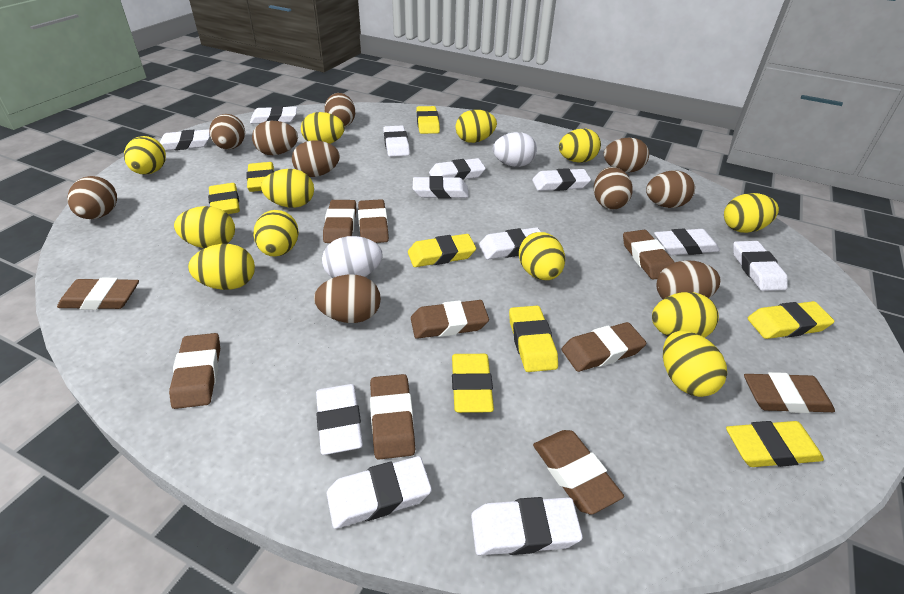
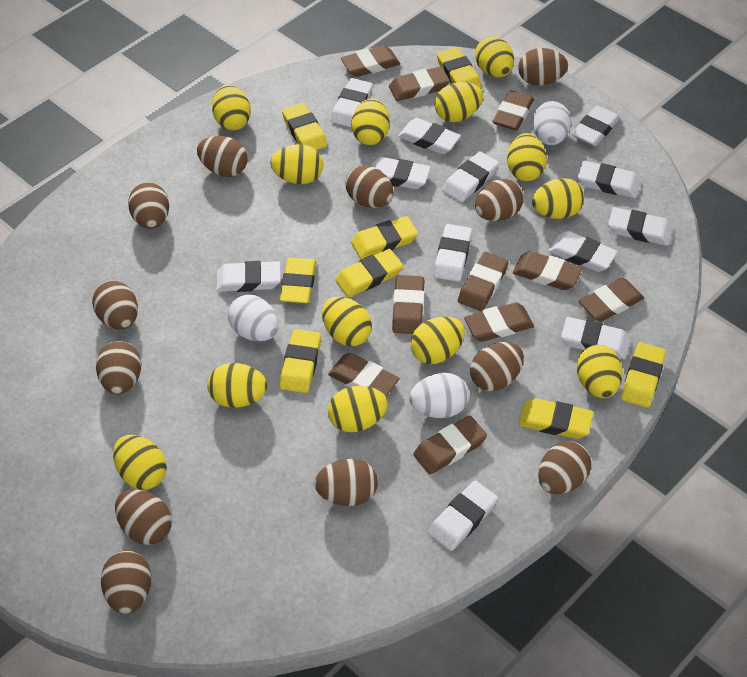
brown egg: 10 -> 12
white egg: 2 -> 3
yellow egg: 12 -> 13

